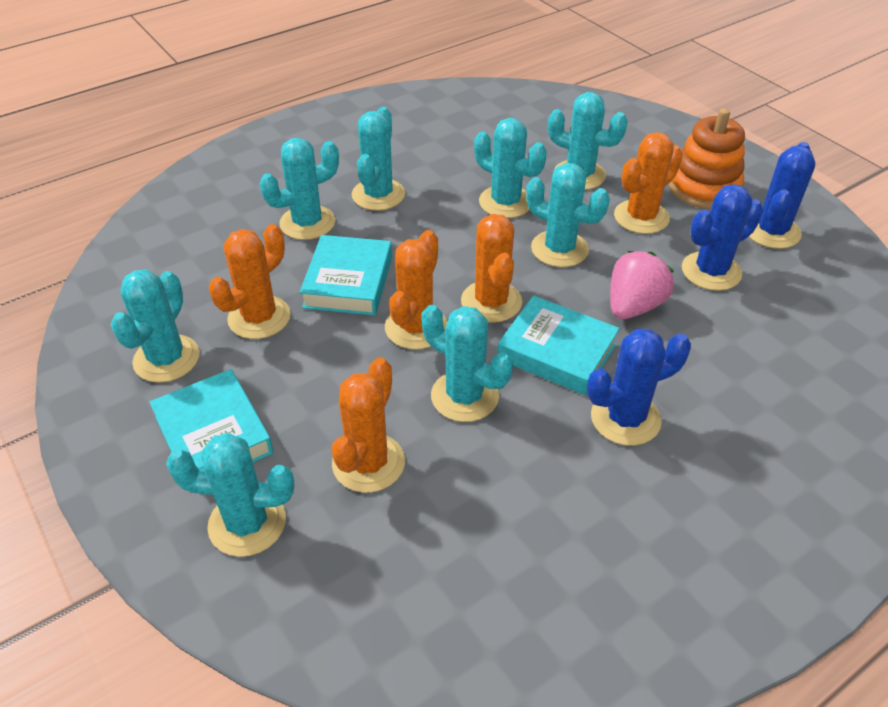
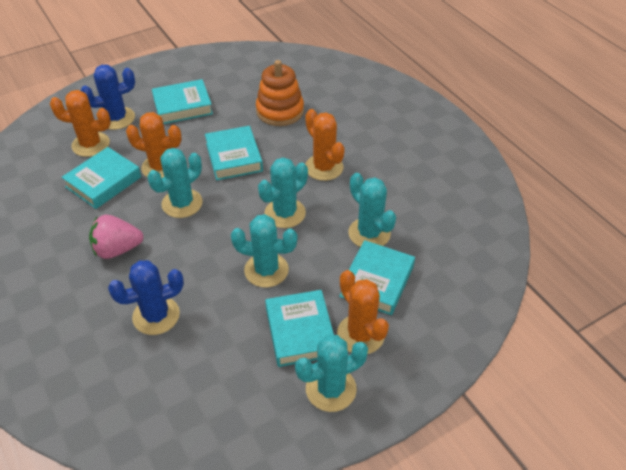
blue cactus: 3 -> 2
orange cactus: 5 -> 4
turquoise book: 3 -> 5
turquoise cactus: 8 -> 5

